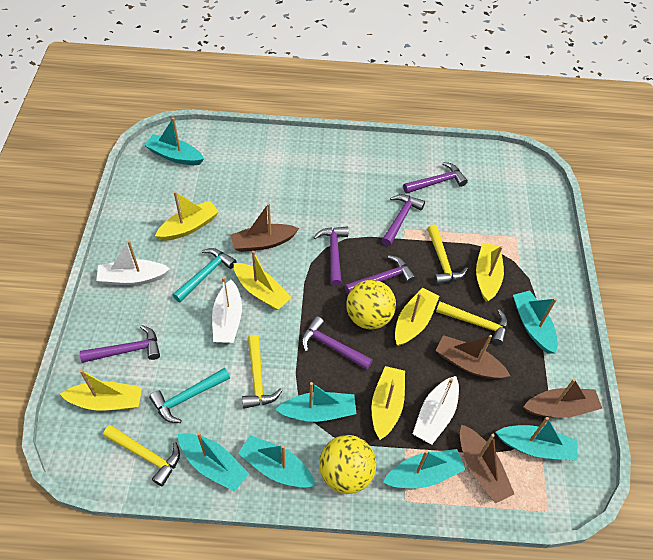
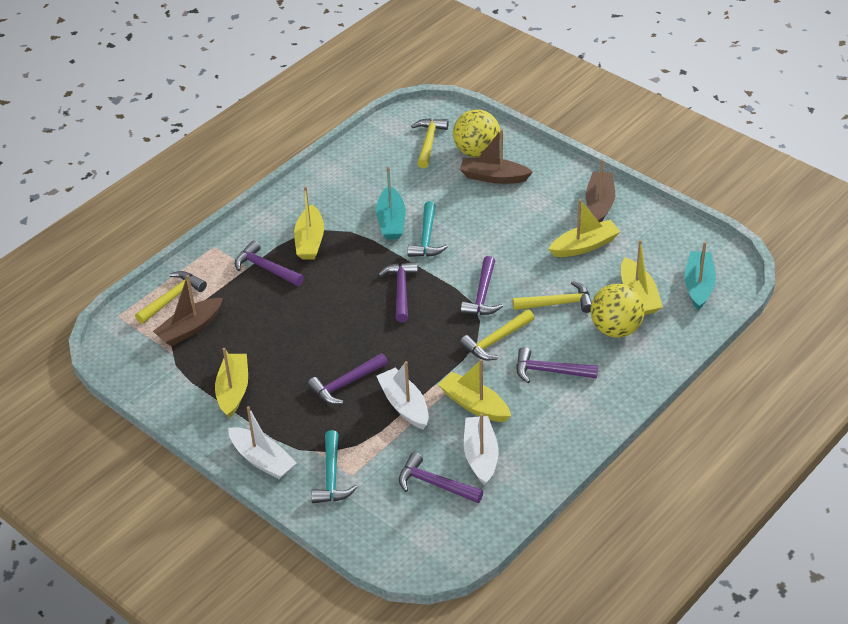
brown boat: 4 -> 3
turquoise boat: 7 -> 2
yellow boat: 6 -> 5

